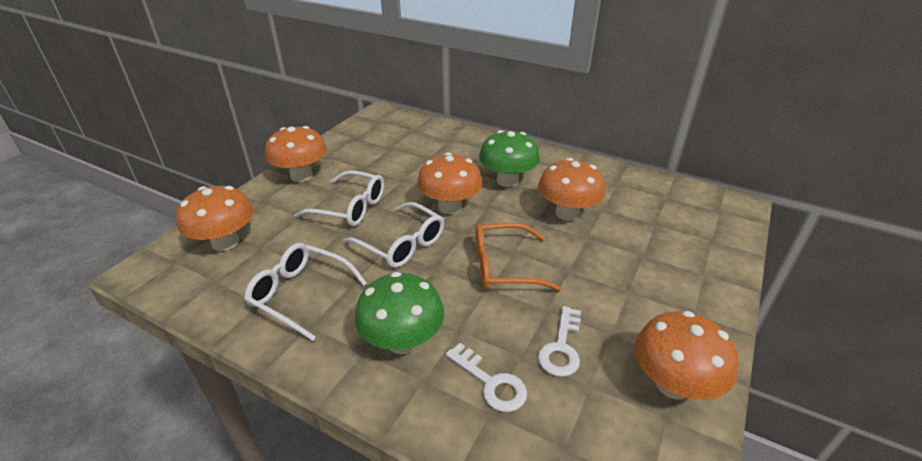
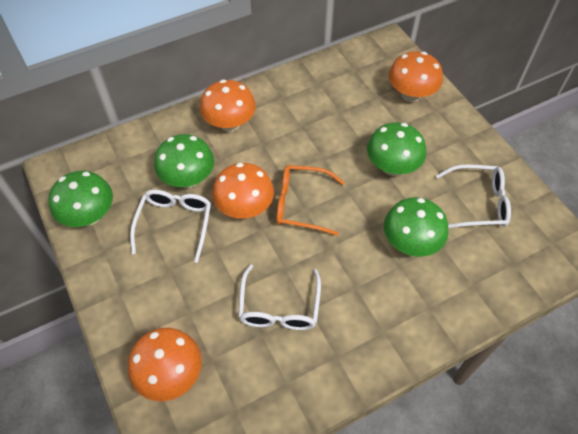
green mushroom: 2 -> 4
orange mushroom: 5 -> 4
white key: 2 -> 0

